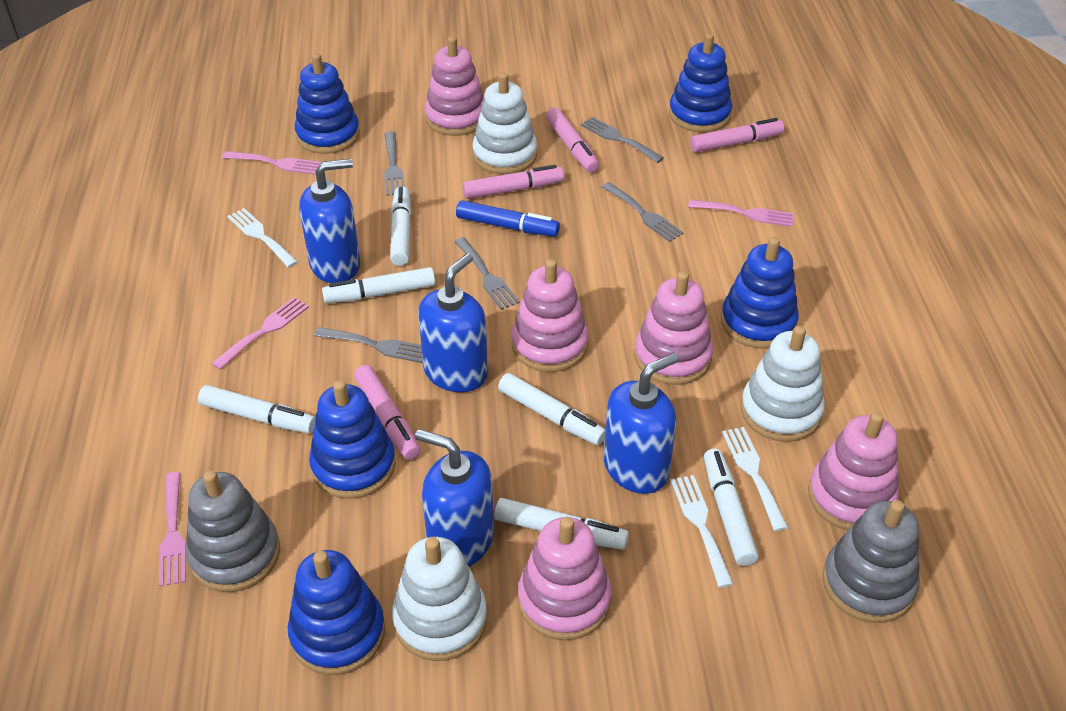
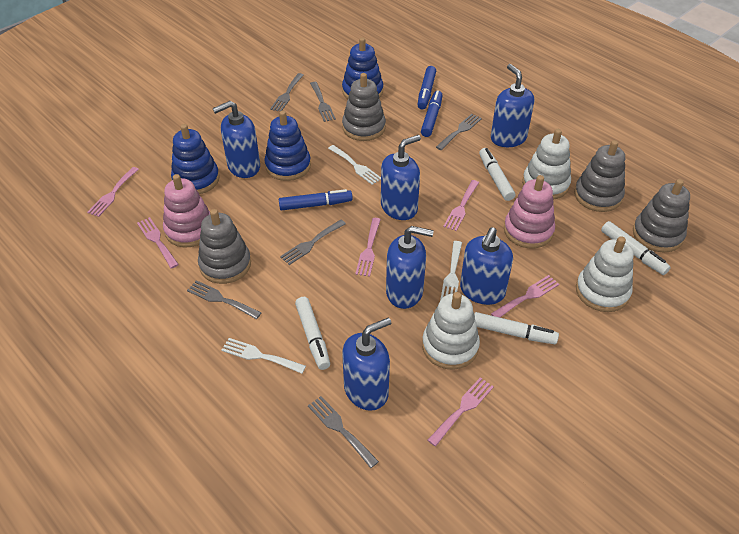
blue marker: 1 -> 3
blue soap dispenser: 4 -> 6
blue stacking toy: 5 -> 3
grey fork: 5 -> 6
grey stacking toy: 2 -> 4
pink fork: 4 -> 6
pink marker: 4 -> 0
pink stacking toy: 5 -> 2
white marker: 6 -> 4

